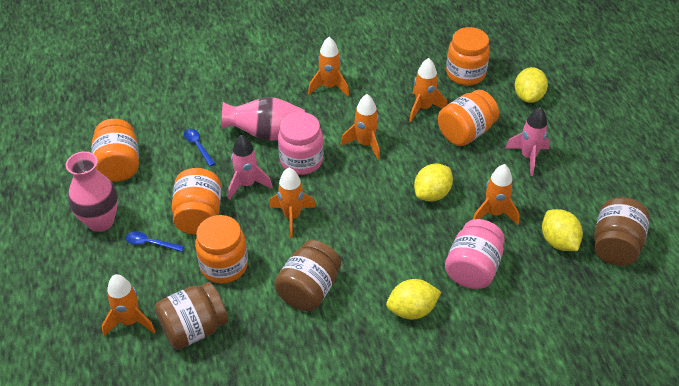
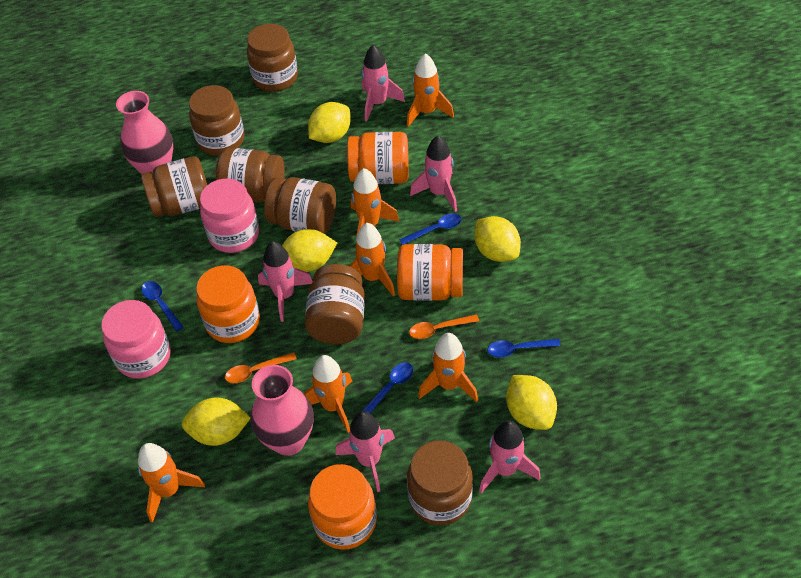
blue spoon: 2 -> 4
brown jar: 3 -> 7
orange jar: 5 -> 4
orange spoon: 0 -> 2
pink rocket: 2 -> 5
yellow lemon: 4 -> 5

